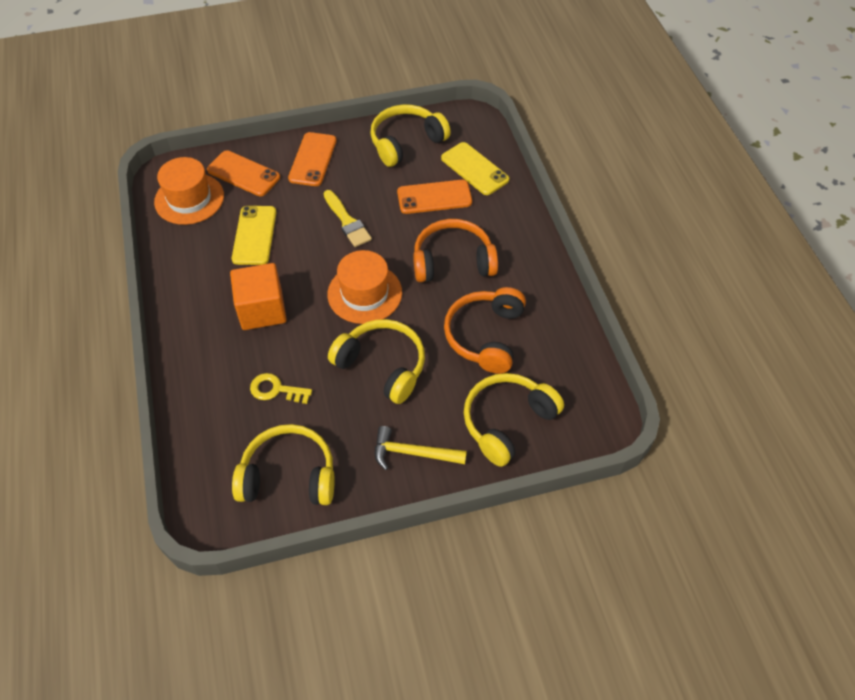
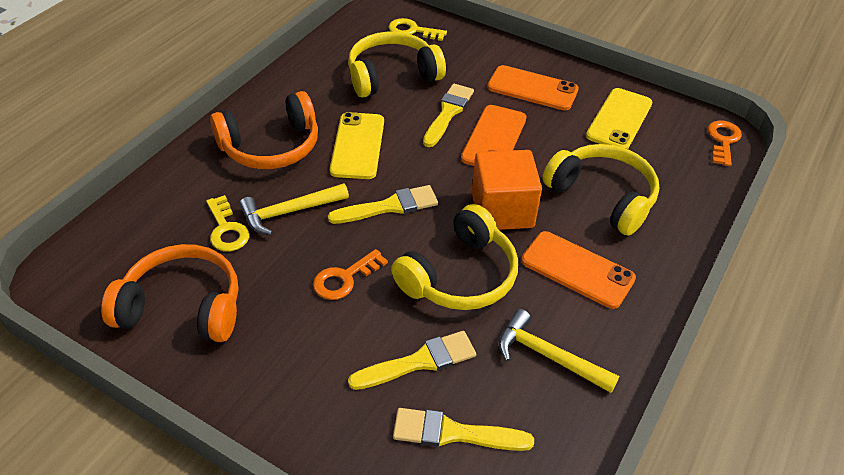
orange hat: 2 -> 0
orange key: 0 -> 2
yellow brush: 1 -> 4
yellow hammer: 1 -> 2
yellow headphones: 4 -> 3
yellow key: 1 -> 2

